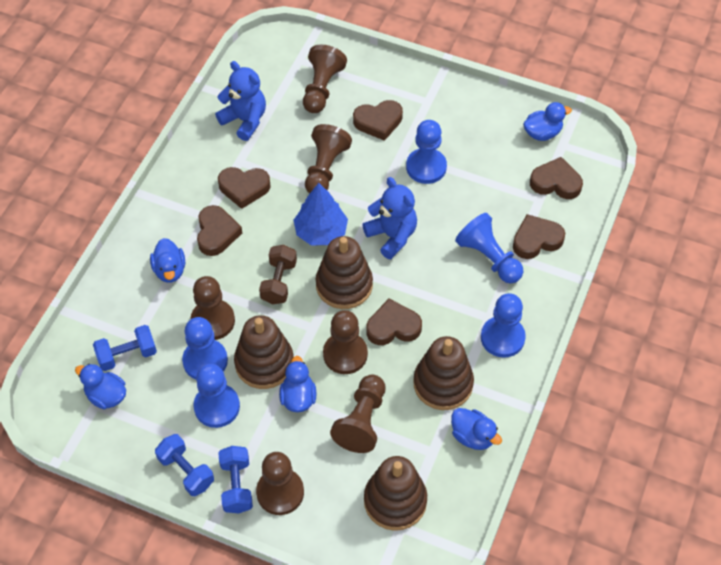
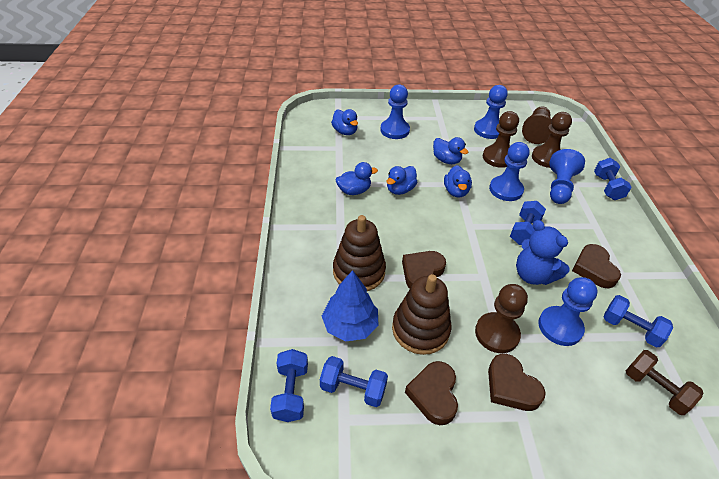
blue dumbbell: 3 -> 5
blue teddy bear: 2 -> 1
brown heart: 6 -> 4
brown pawn: 6 -> 4
brown stacking toy: 4 -> 2

